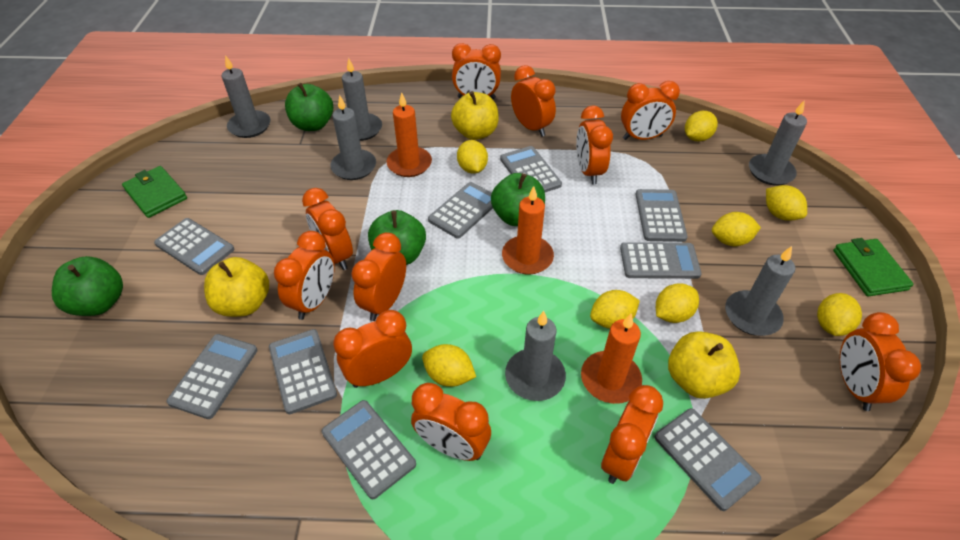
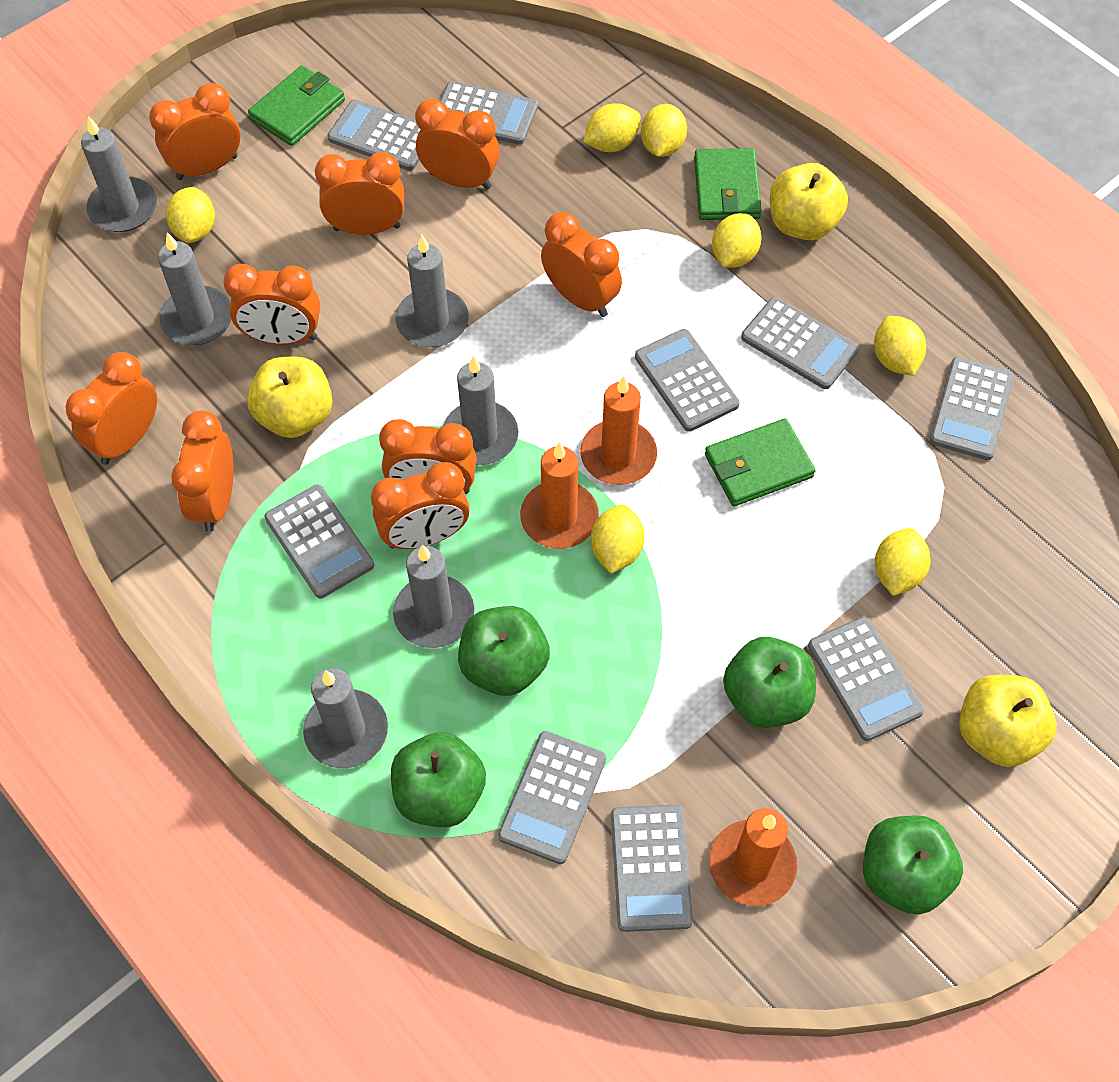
green wallet: 2 -> 3
orange clock: 11 -> 9
yellow lemon: 8 -> 7

